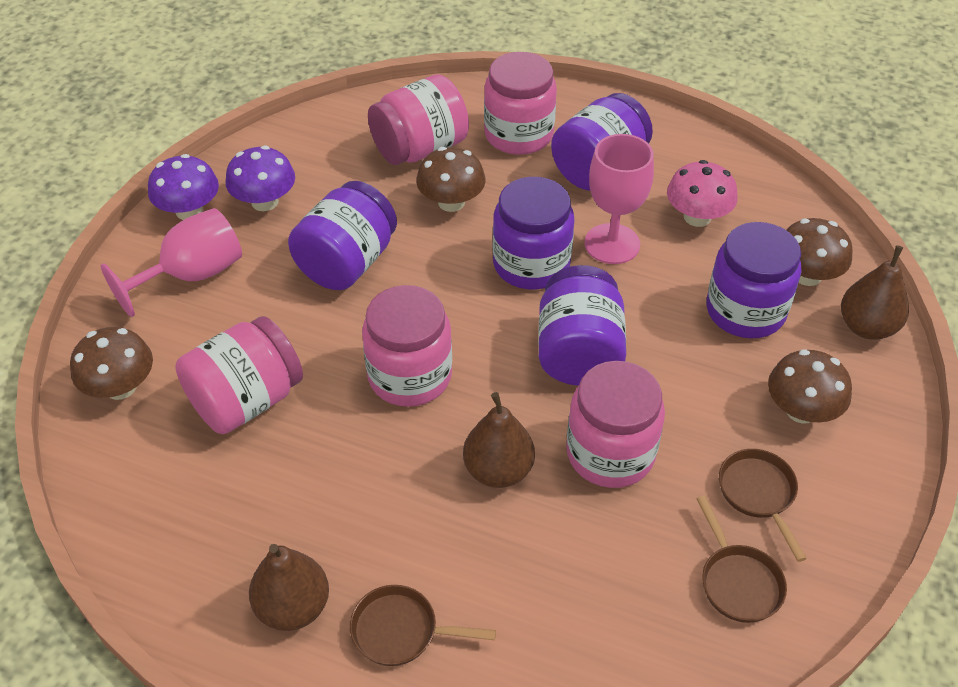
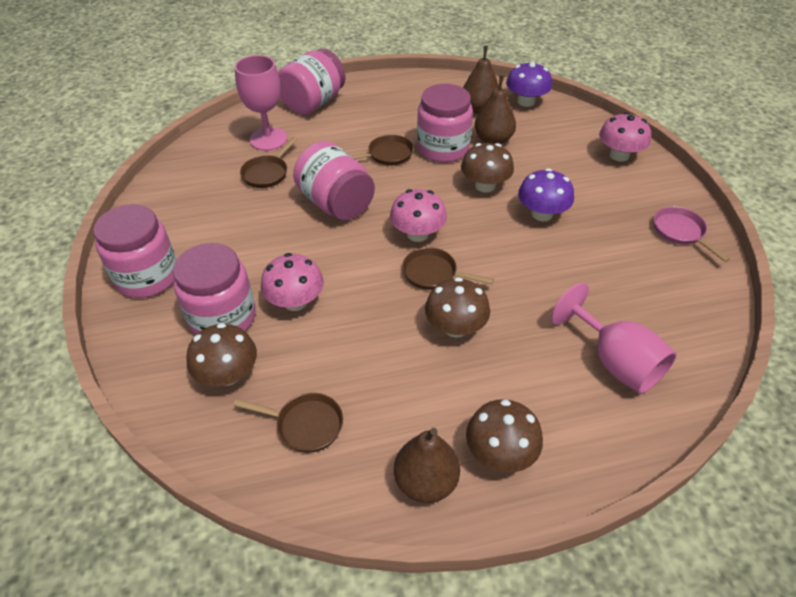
brown pan: 3 -> 4
pink mushroom: 1 -> 3
pink pan: 0 -> 1
purple jar: 5 -> 0

